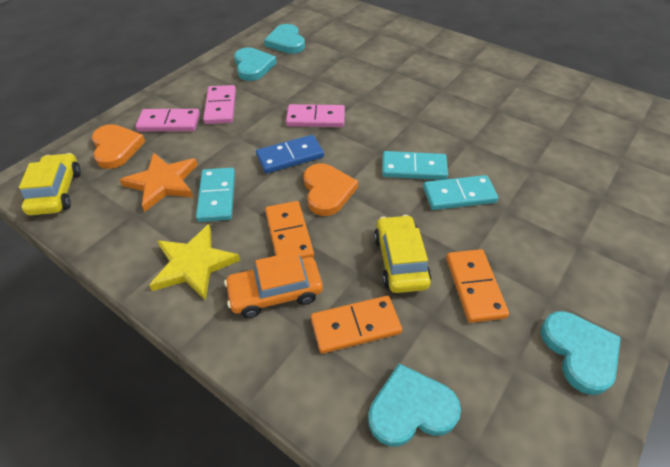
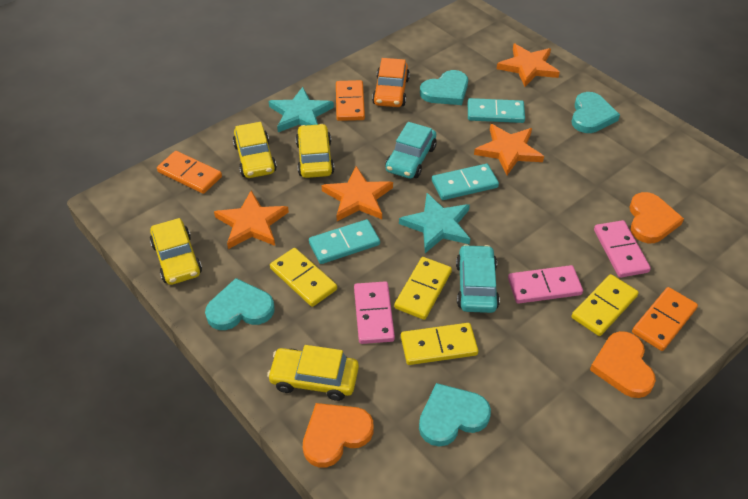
blue domino: 1 -> 0
orange heart: 2 -> 3
orange star: 1 -> 4
turquoise car: 0 -> 2
turquoise star: 0 -> 2
yellow car: 2 -> 4
yellow domino: 0 -> 4
yellow star: 1 -> 0

